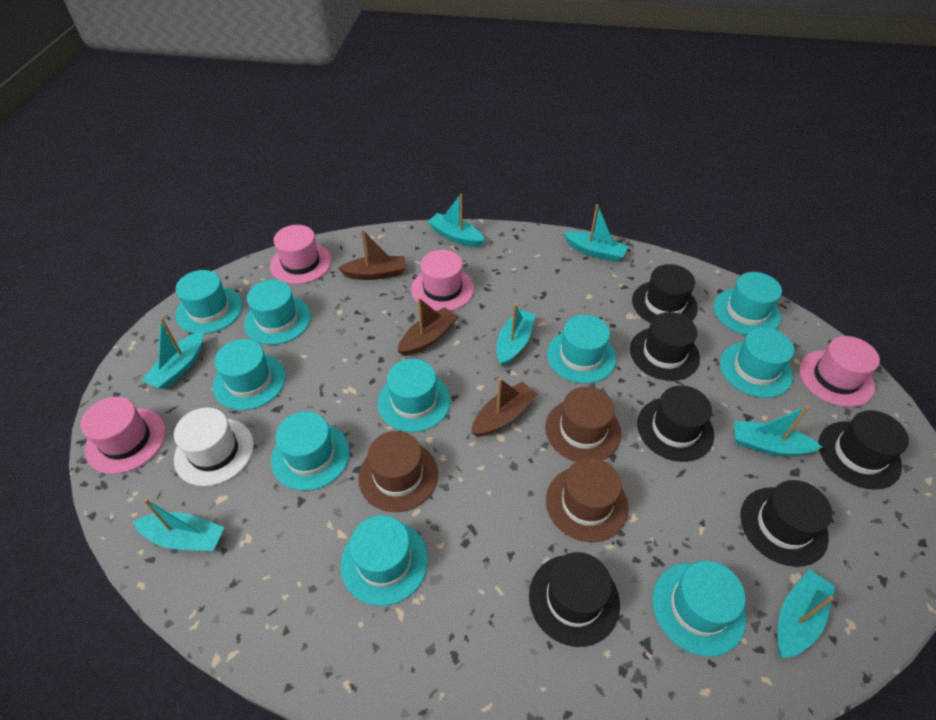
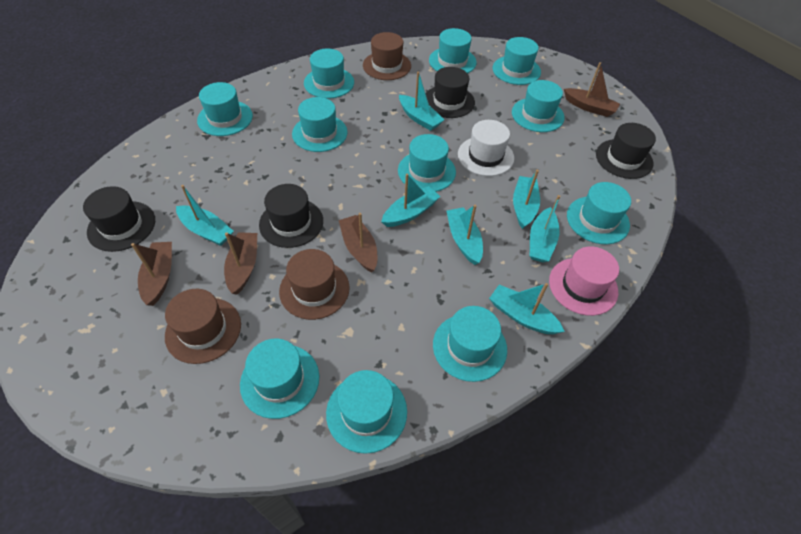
black hat: 6 -> 4
brown boat: 3 -> 4
pink hat: 4 -> 1
turquoise hat: 10 -> 11

